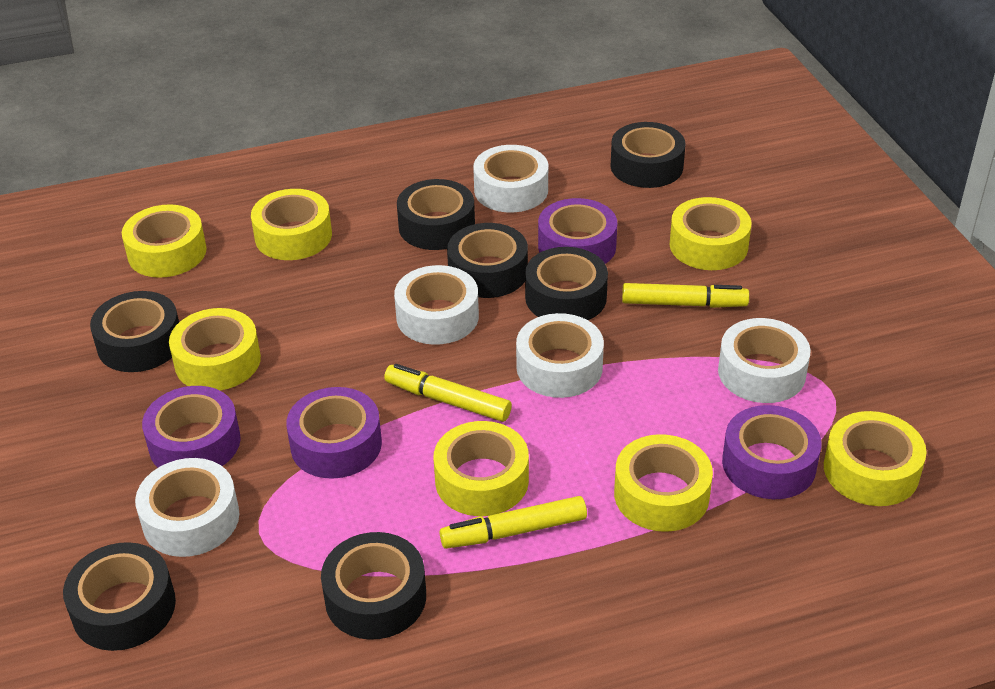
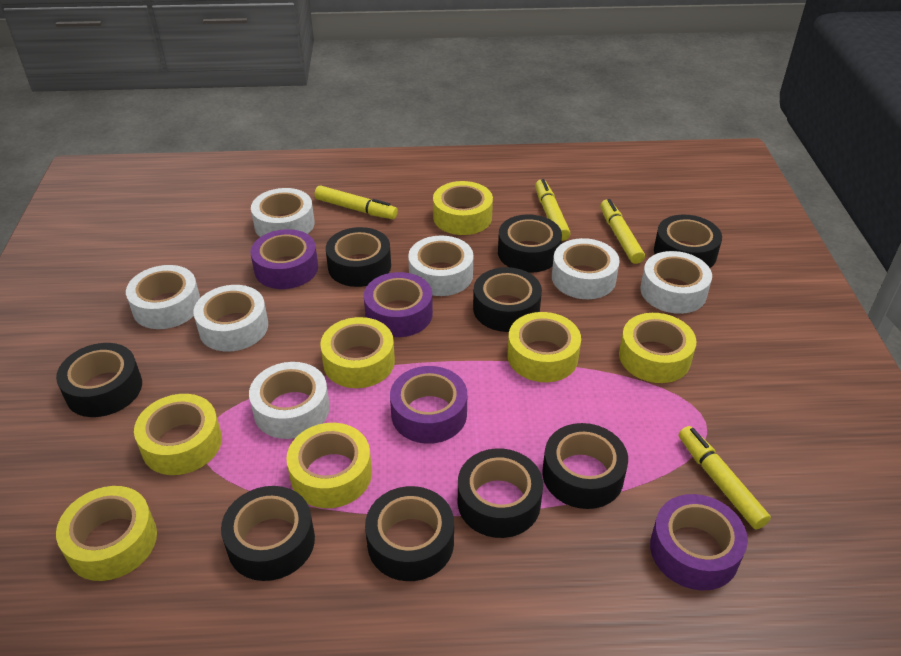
black tape: 7 -> 9
white tape: 5 -> 7
yellow marker: 3 -> 4

